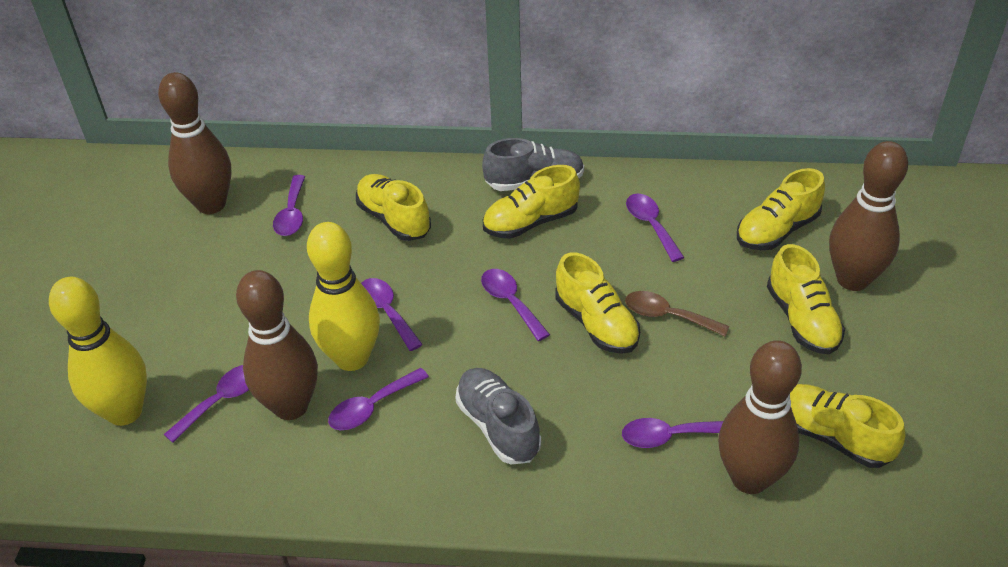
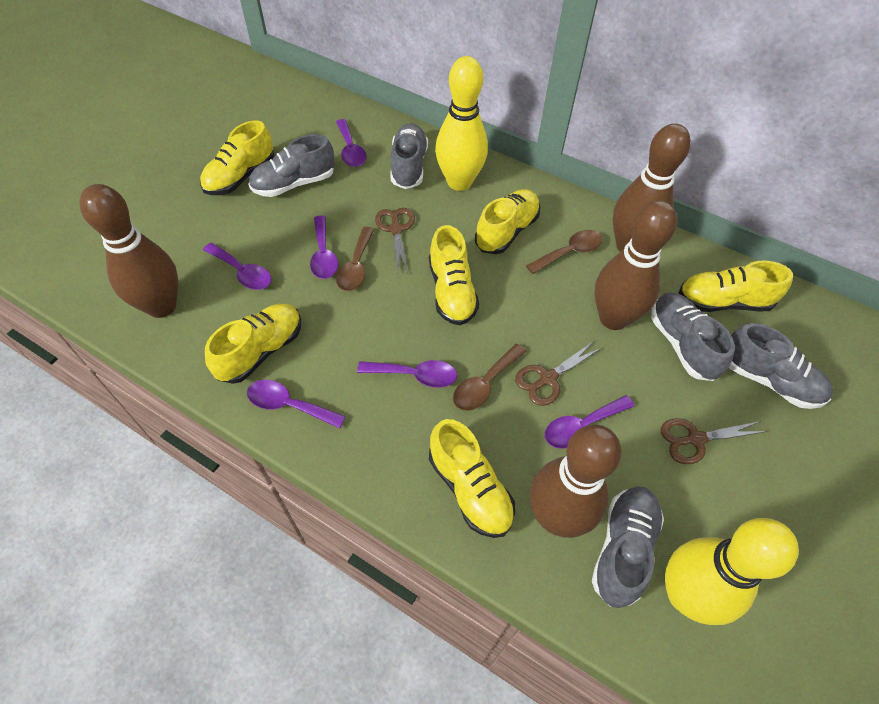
brown scissors: 0 -> 3
brown spoon: 1 -> 3
grey shoe: 2 -> 5
purple spoon: 7 -> 6

